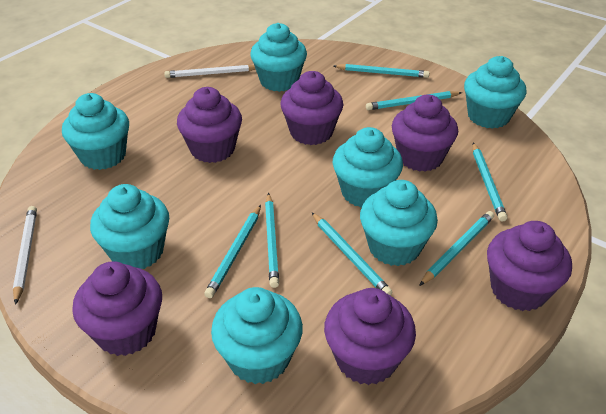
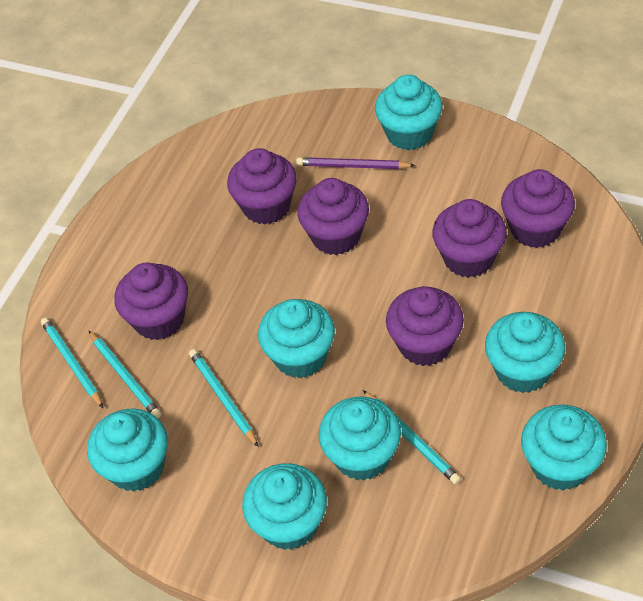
purple pencil: 0 -> 1
turquoise pencil: 7 -> 4
white pencil: 2 -> 0

